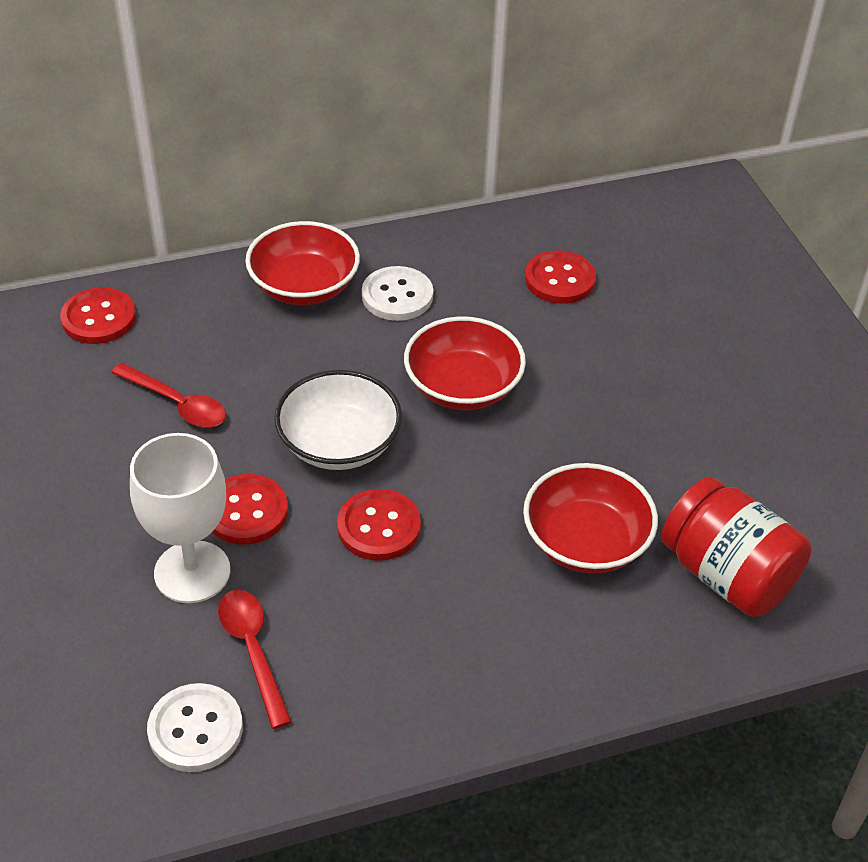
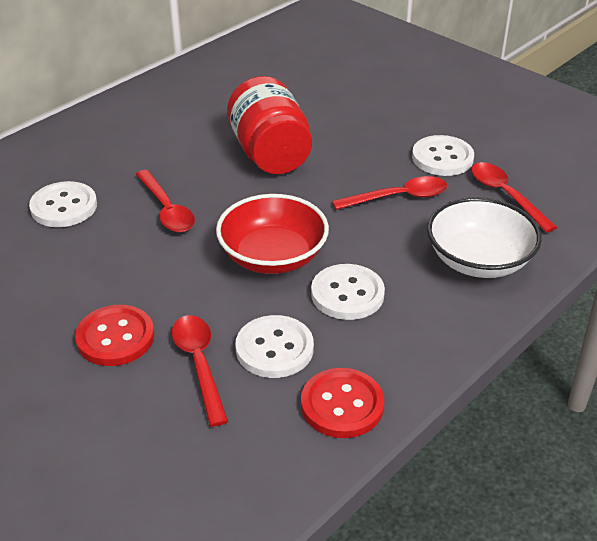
red bowl: 3 -> 1
red button: 4 -> 2
red spoon: 2 -> 4
white button: 2 -> 4
white goblet: 1 -> 0

